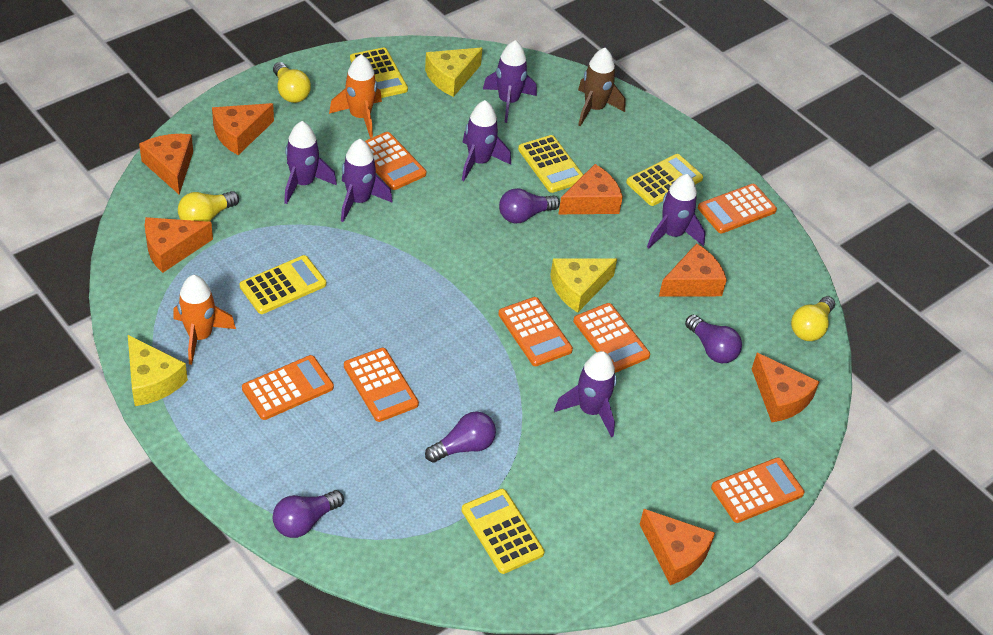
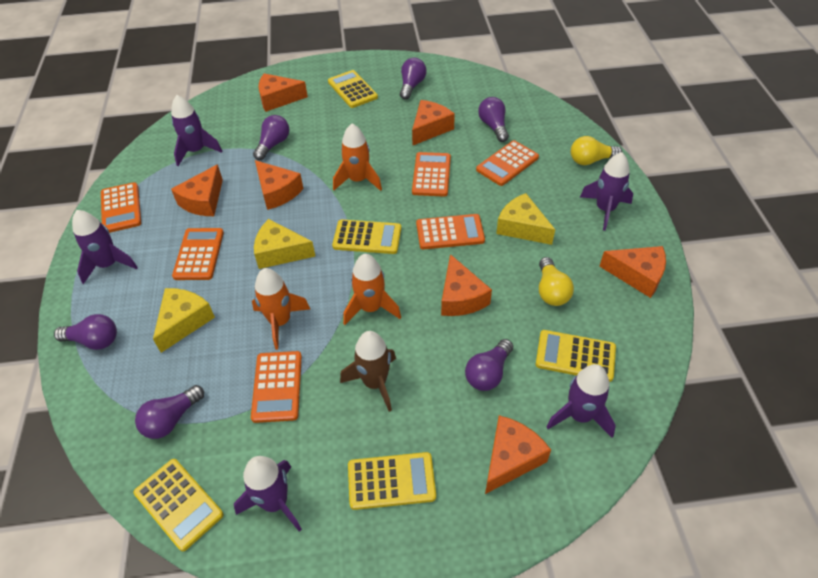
orange calculator: 7 -> 6
orange rocket: 2 -> 3
purple light bulb: 4 -> 6
purple rocket: 6 -> 5
yellow light bulb: 3 -> 2

